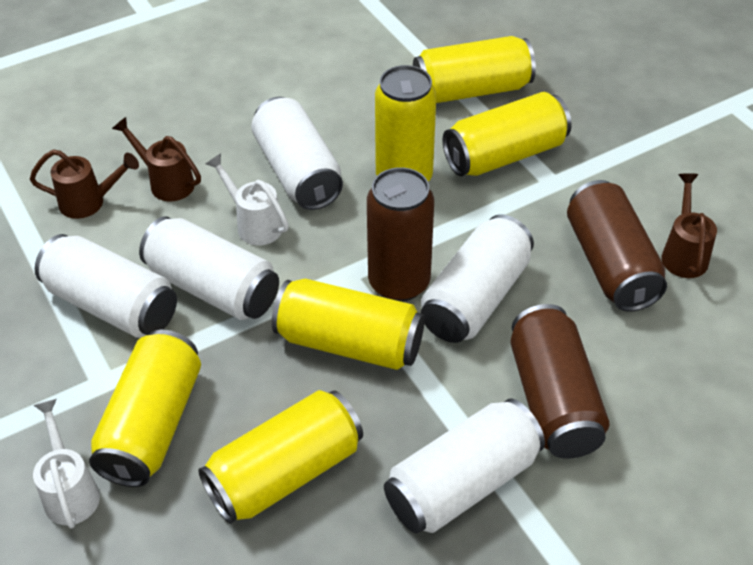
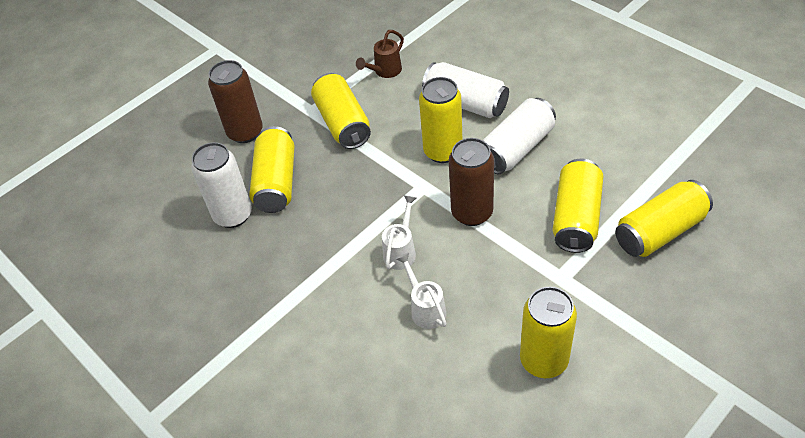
brown can: 3 -> 2
brown watering can: 3 -> 1
white can: 5 -> 3

